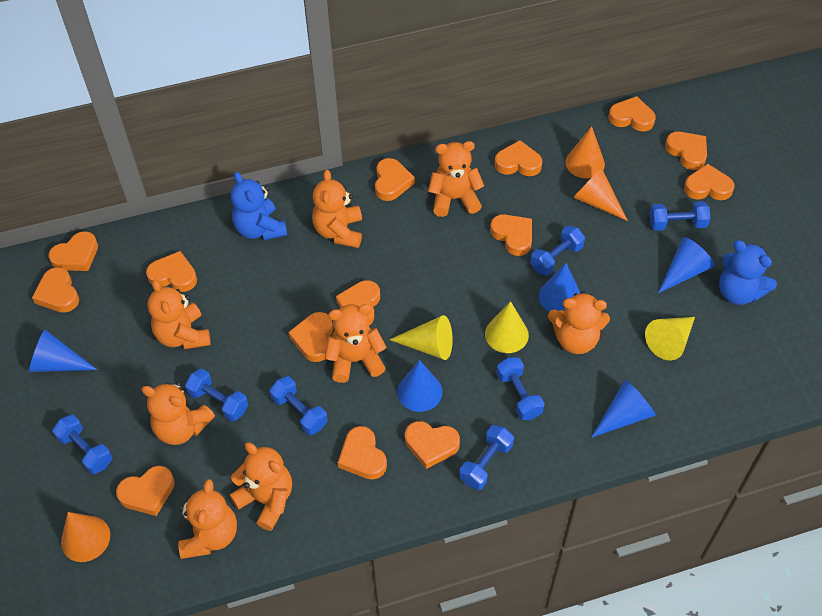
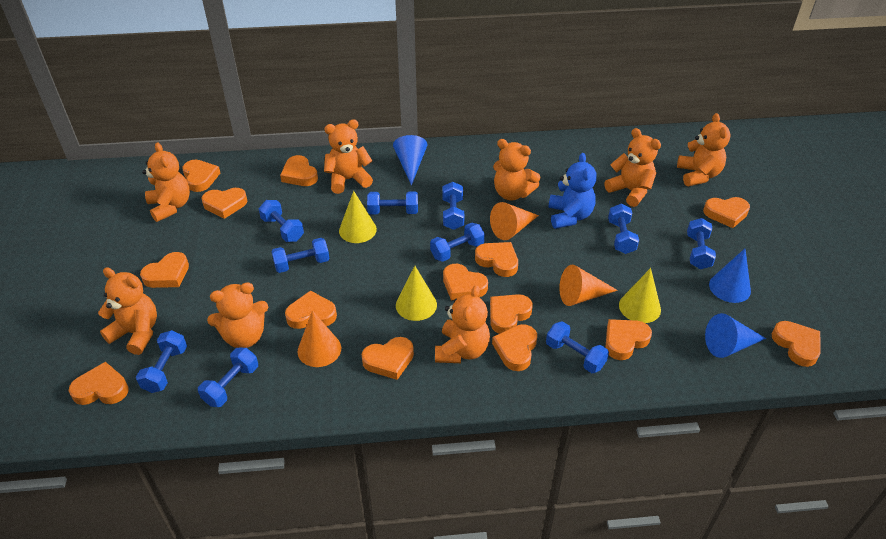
blue cone: 5 -> 3
blue dumbbell: 7 -> 10
blue teddy bear: 2 -> 1

